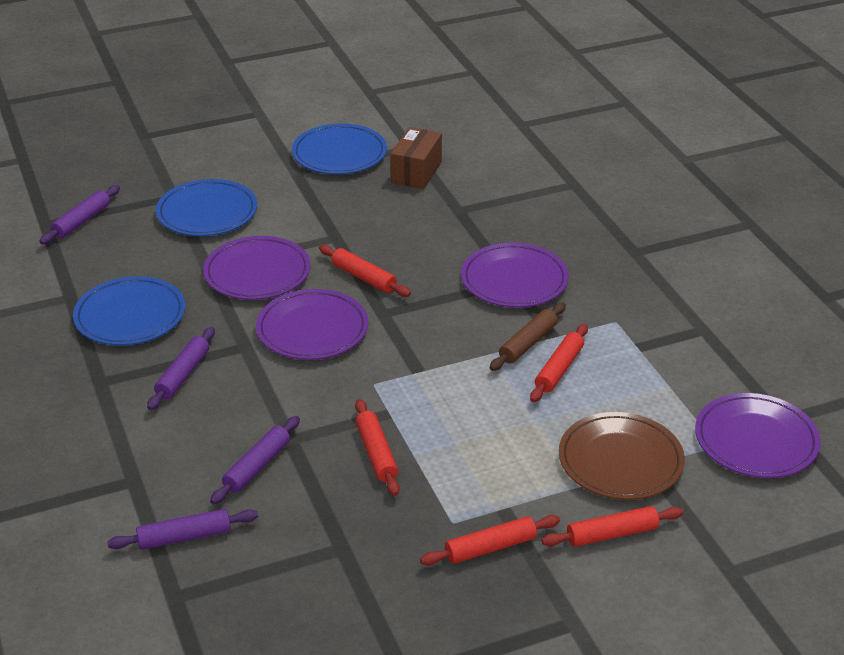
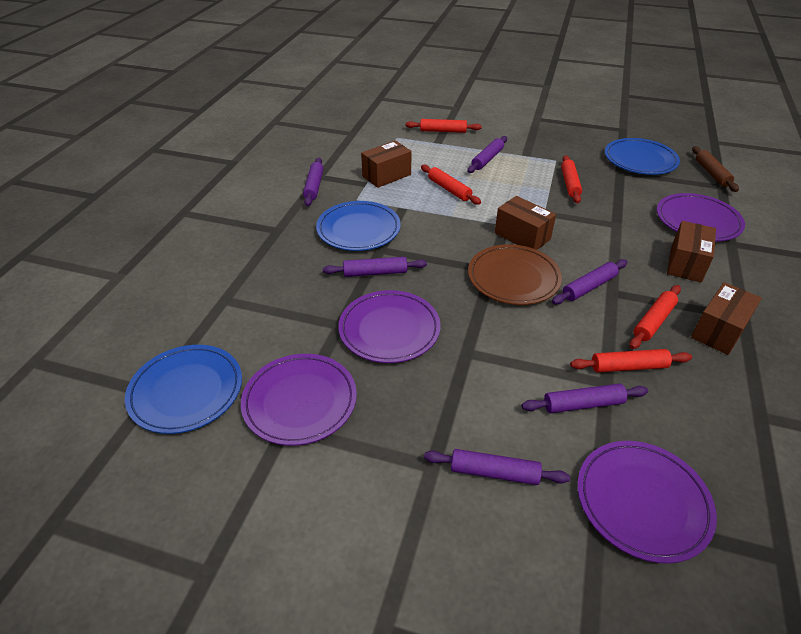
brown box: 1 -> 4
purple rolling pin: 4 -> 6

